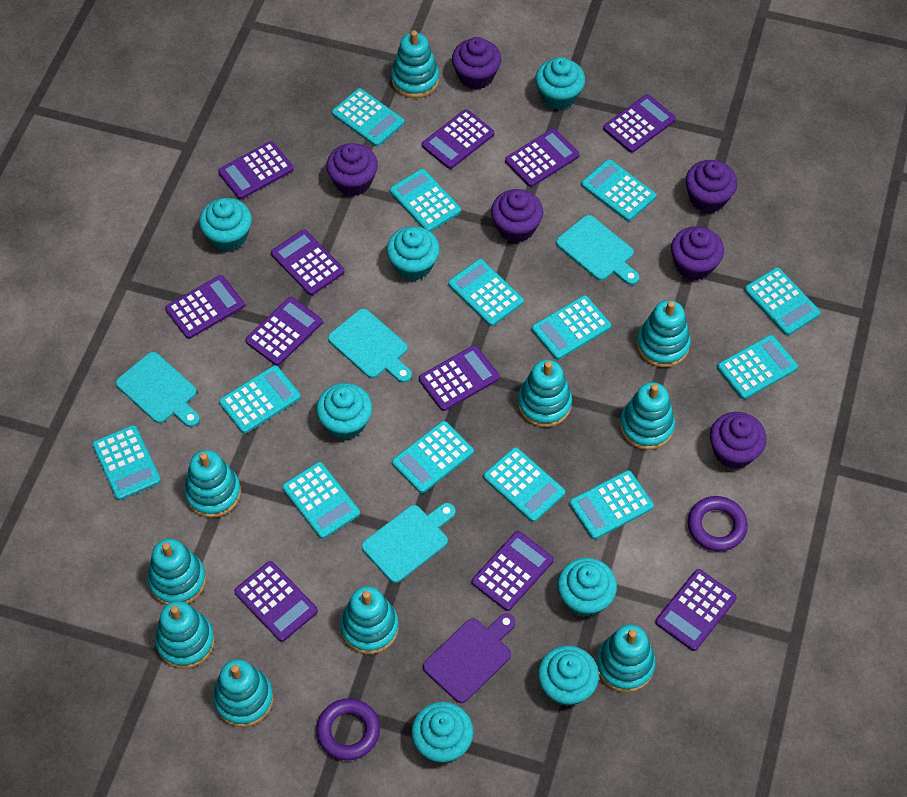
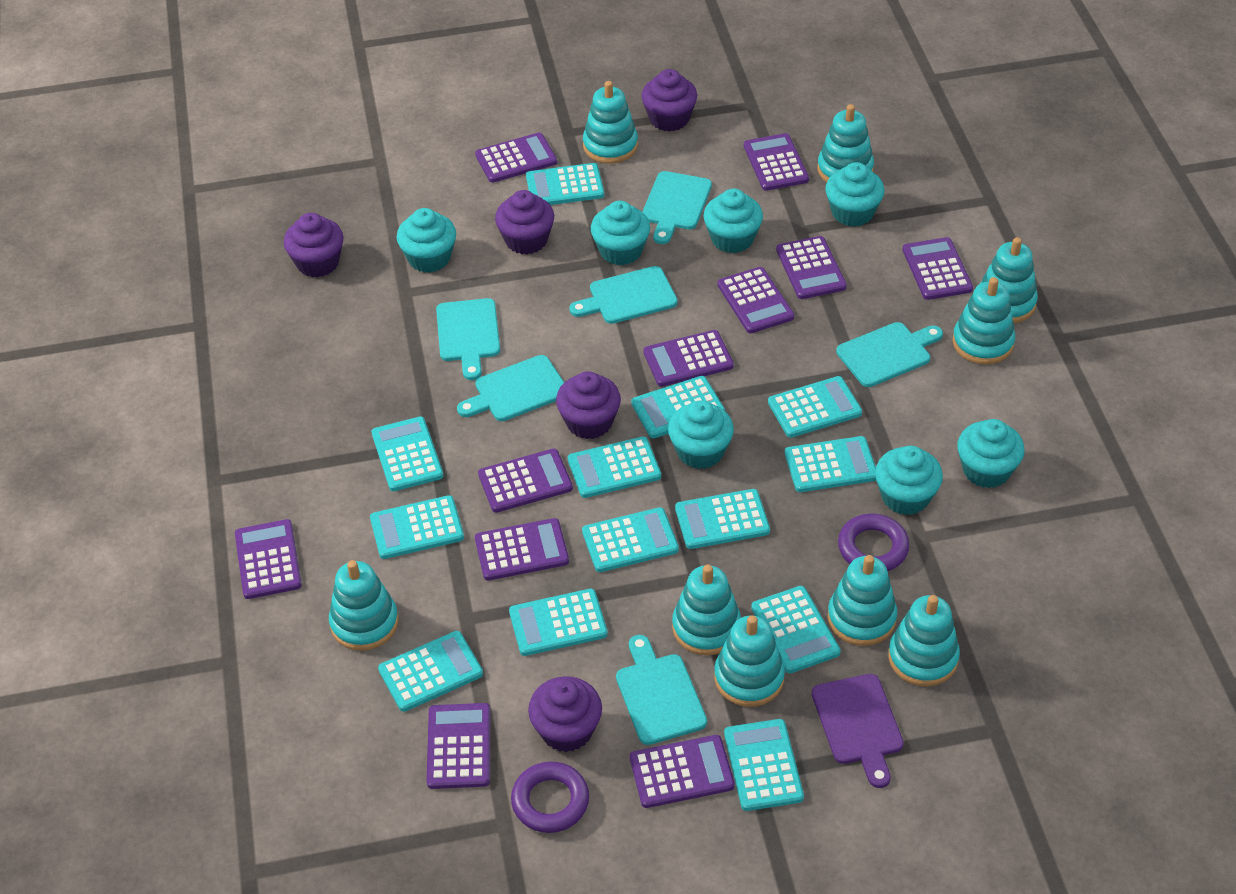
purple cupcake: 6 -> 5
turquoise cutting board: 4 -> 6
turquoise stacking toy: 10 -> 9

